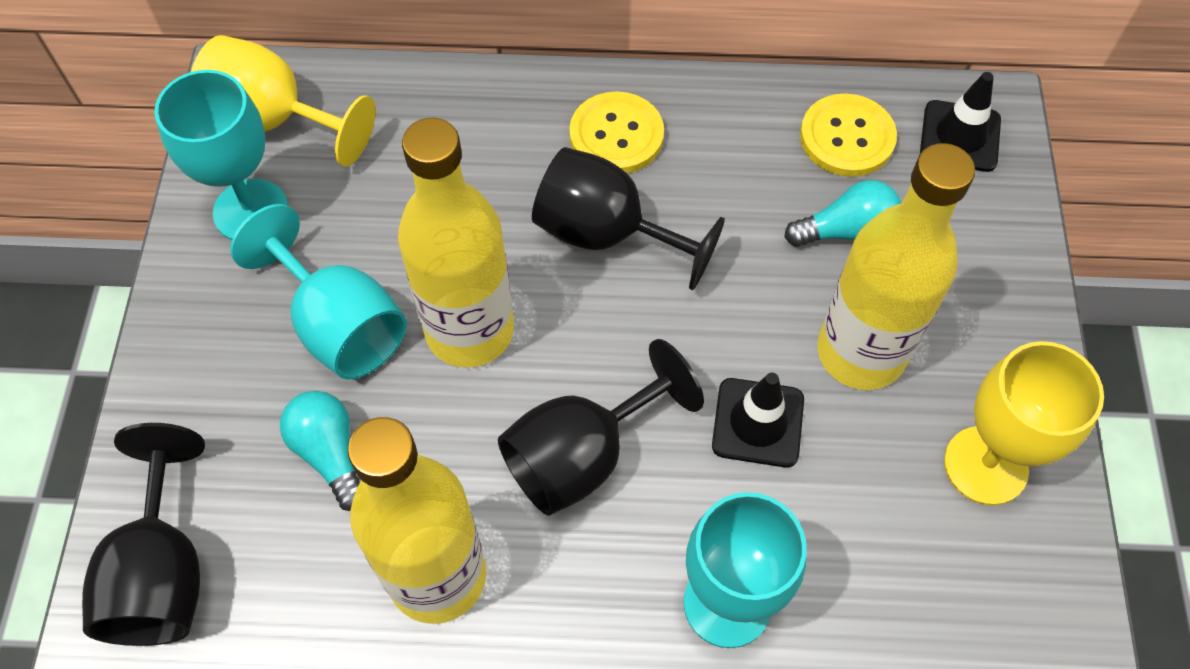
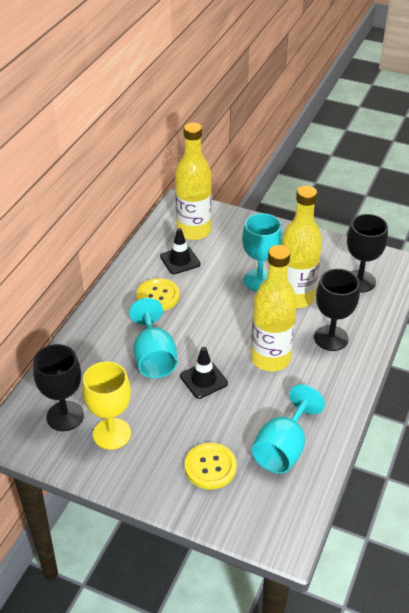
turquoise light bulb: 2 -> 0
yellow goblet: 2 -> 1

